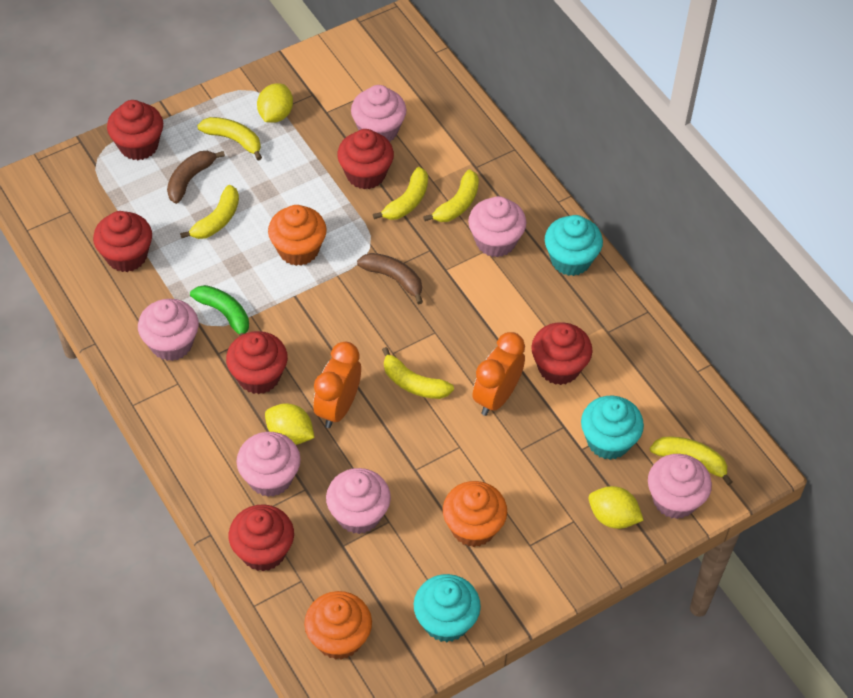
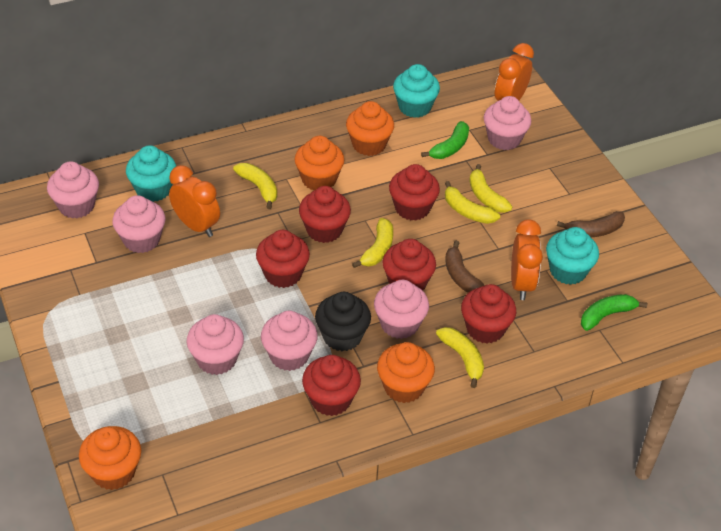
black cupcake: 0 -> 1
green banana: 1 -> 2
orange clock: 2 -> 3
orange cupcake: 3 -> 4
yellow banana: 6 -> 5
yellow lemon: 3 -> 0

